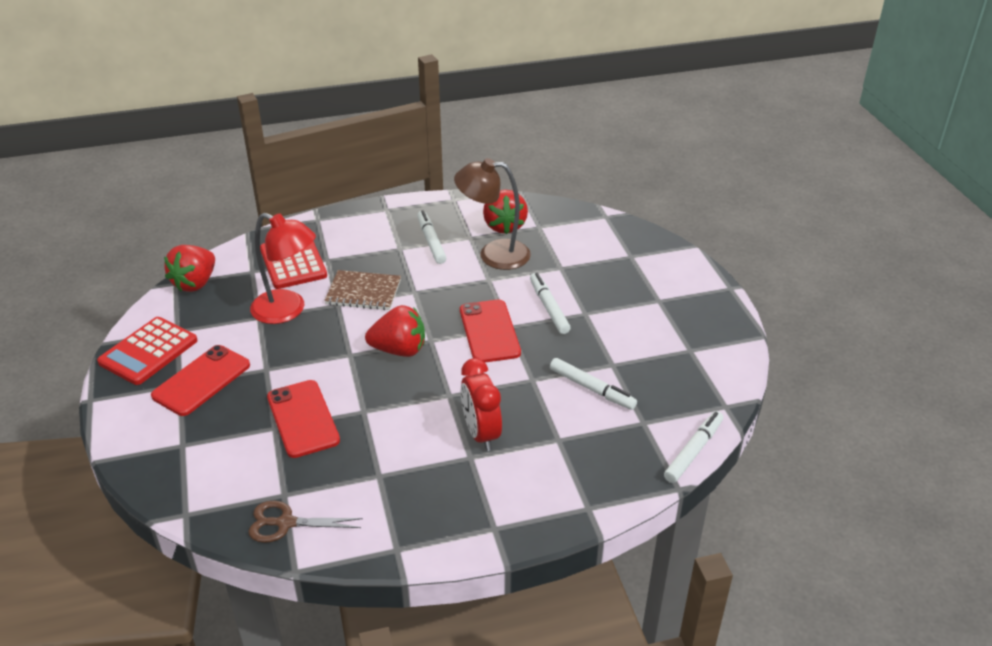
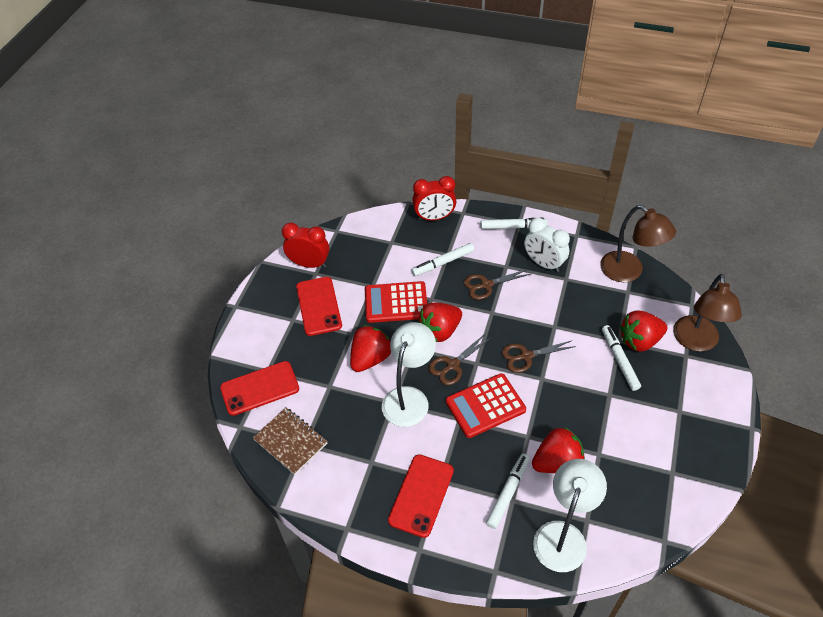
brown lamp: 1 -> 2
brown scissors: 1 -> 3
red clock: 1 -> 2
red lamp: 1 -> 0
red strawberry: 3 -> 4
white clock: 0 -> 1
white lamp: 0 -> 2

